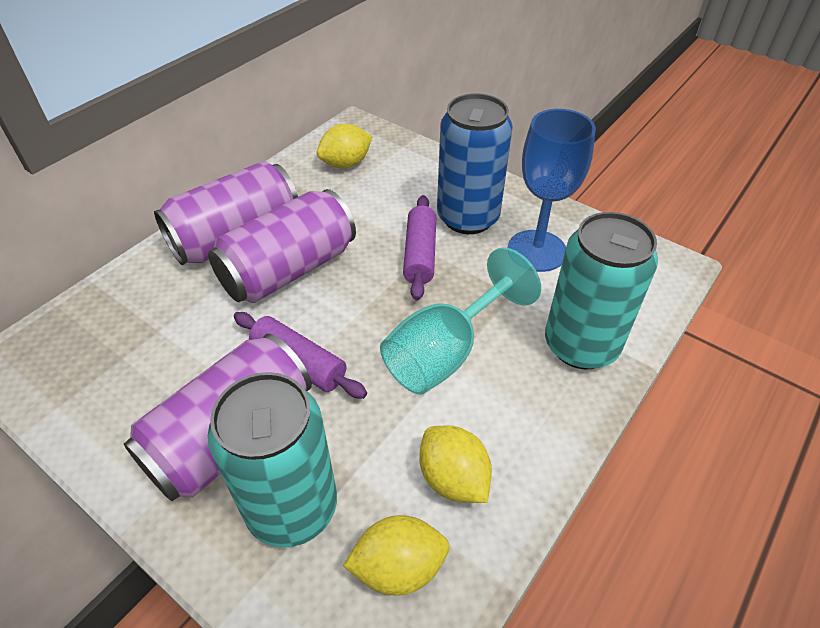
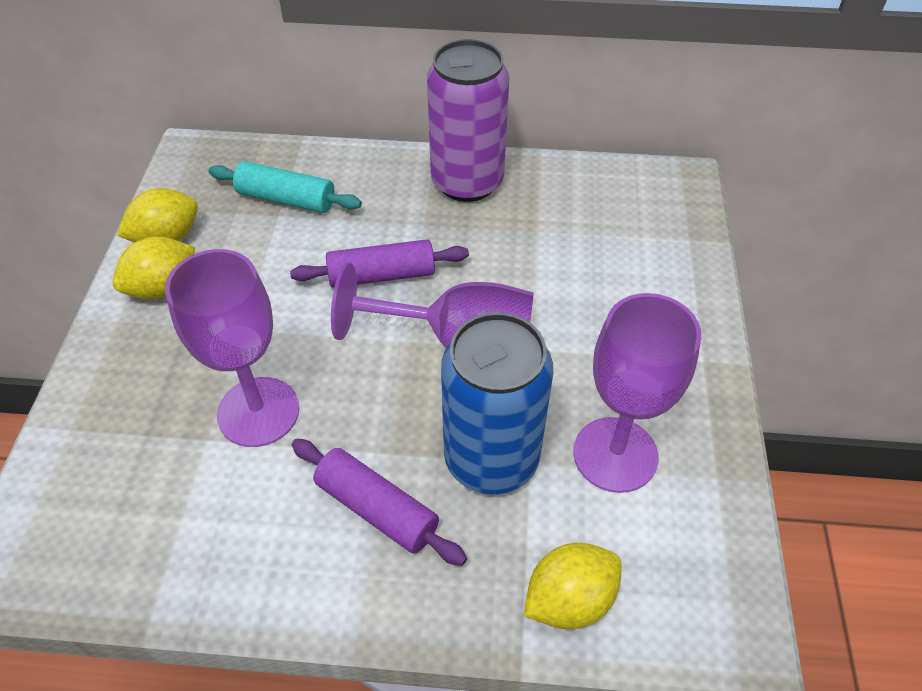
blue goblet: 1 -> 0
purple can: 3 -> 1
purple goblet: 0 -> 3
turquoise can: 2 -> 0
turquoise goblet: 1 -> 0
turquoise rolling pin: 0 -> 1

